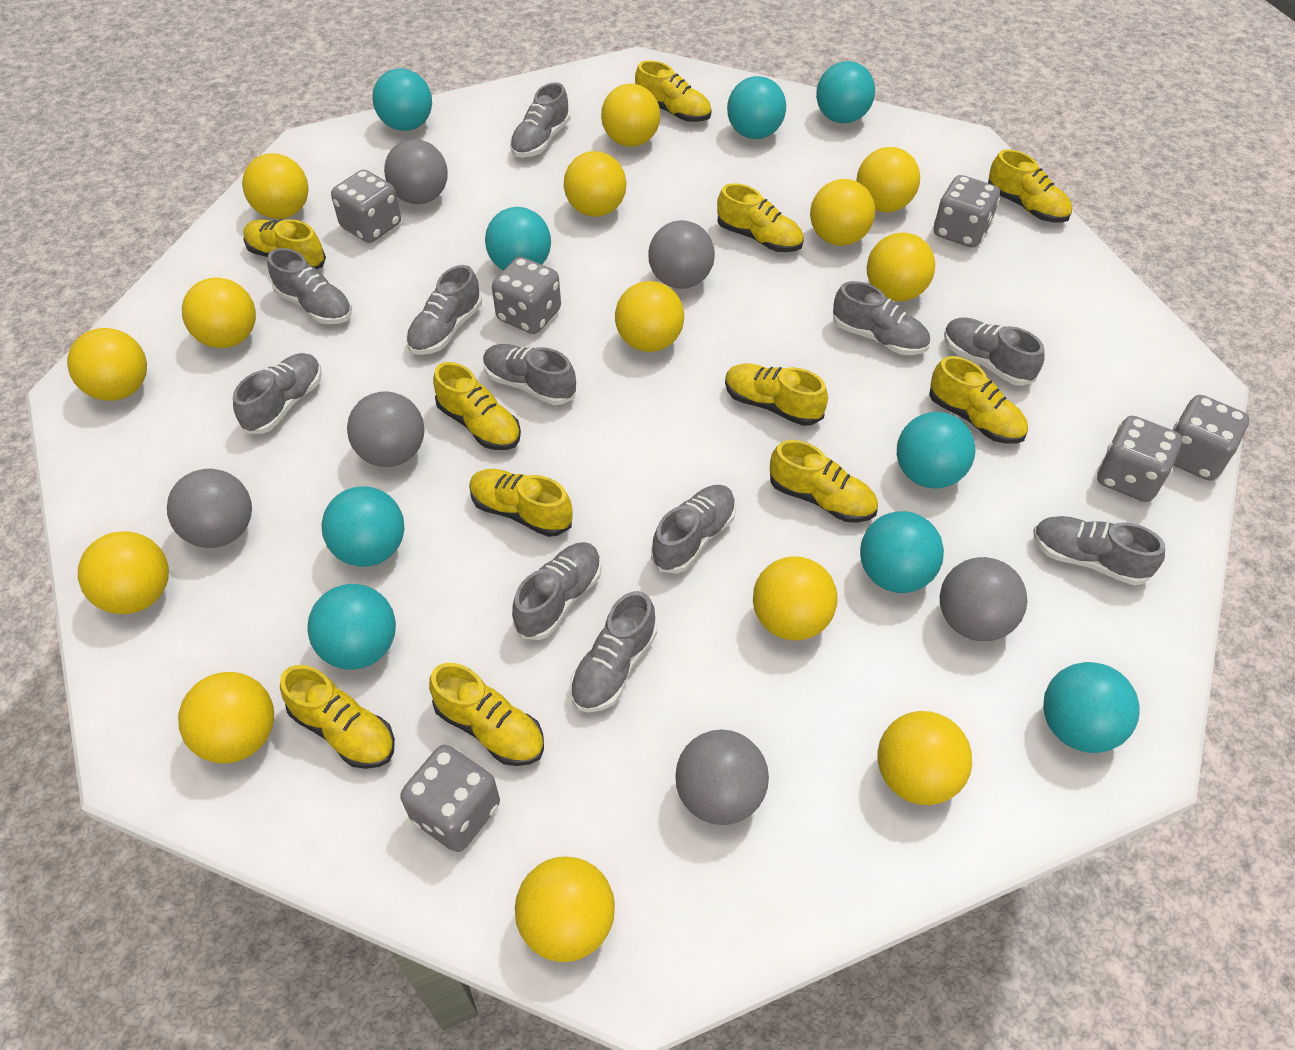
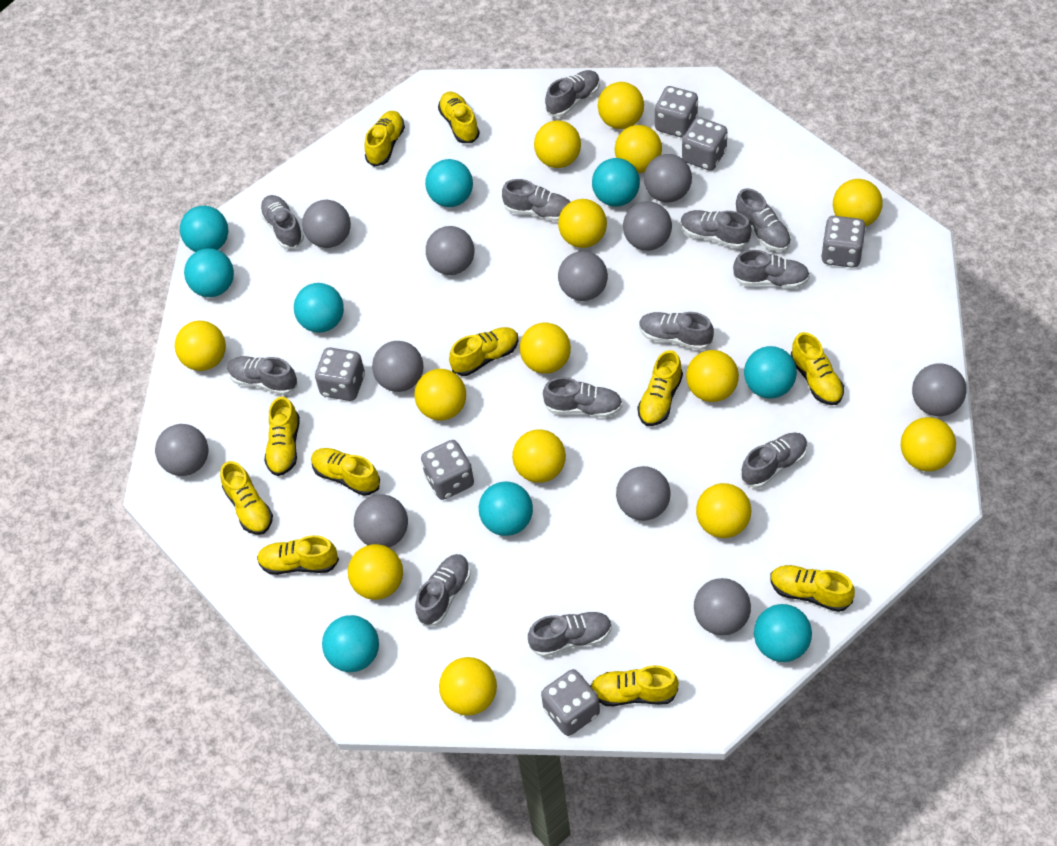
grey ball: 6 -> 11
grey shoe: 11 -> 12

